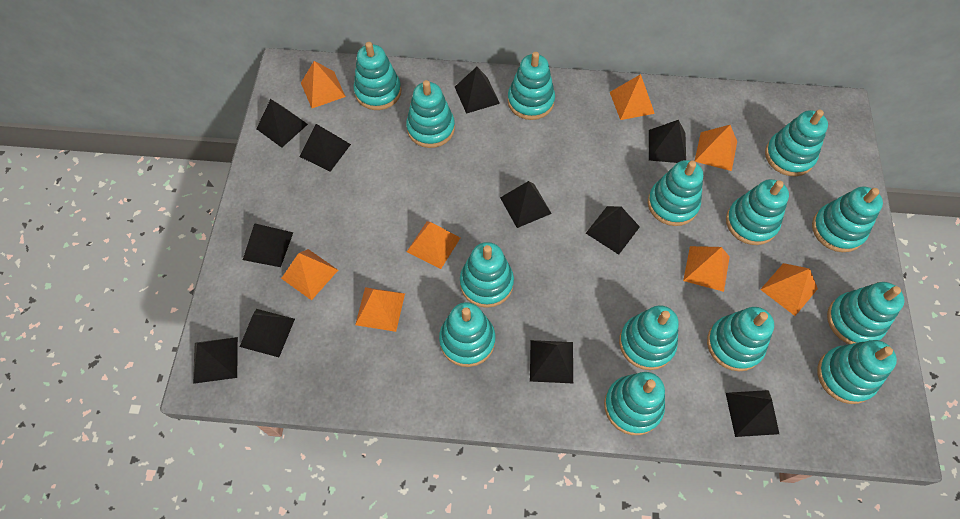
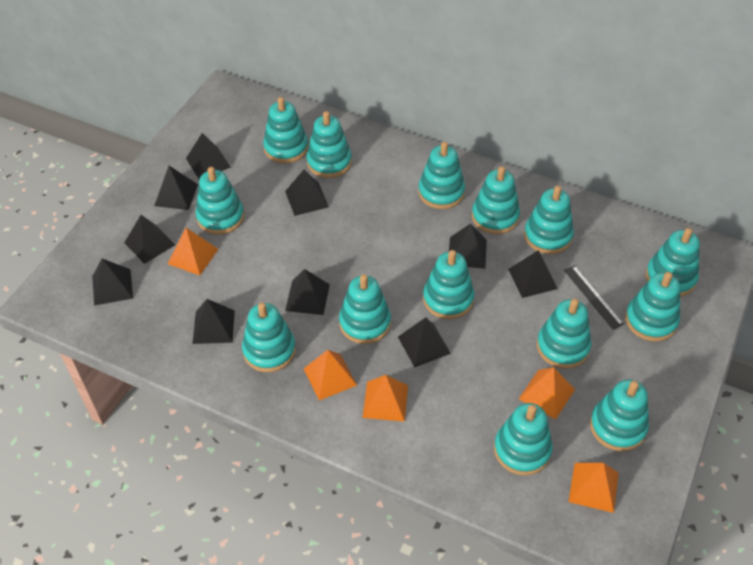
black pyramid: 11 -> 10
black ruler: 0 -> 1
orange pyramid: 8 -> 5

